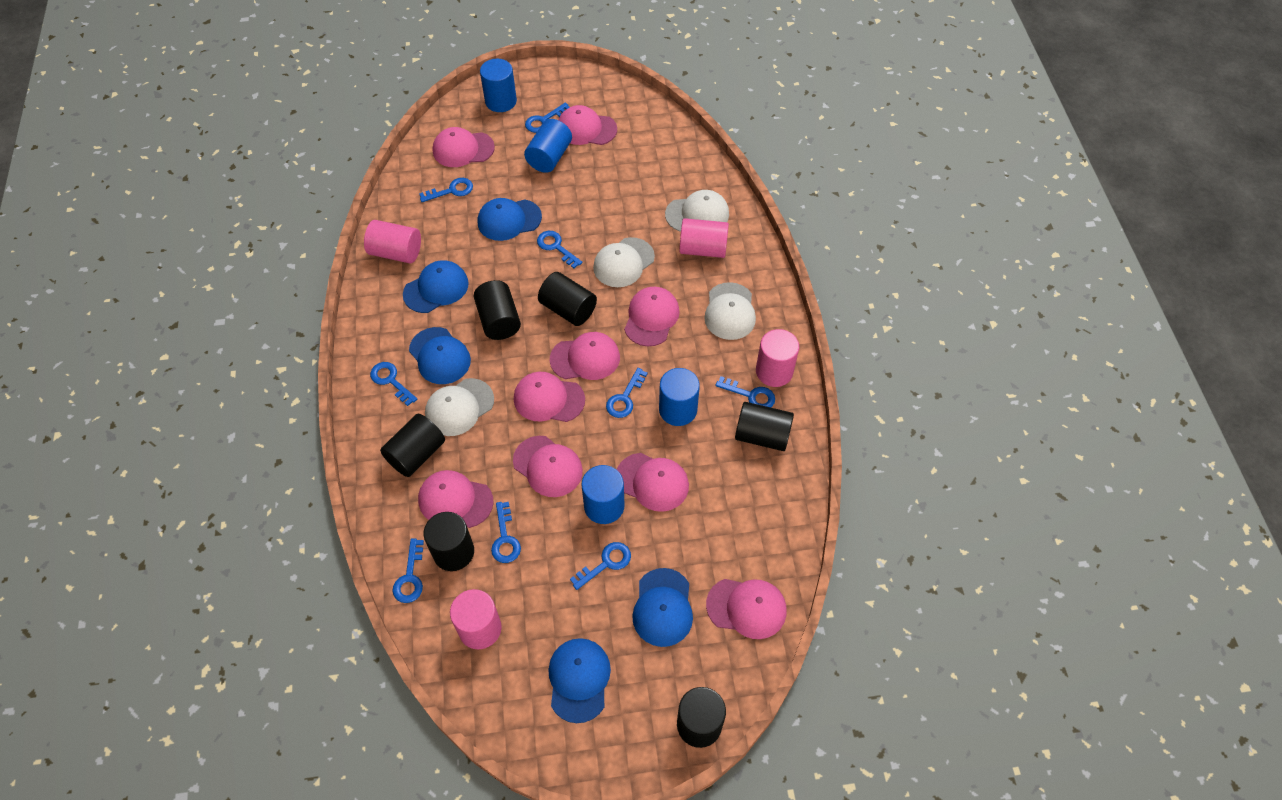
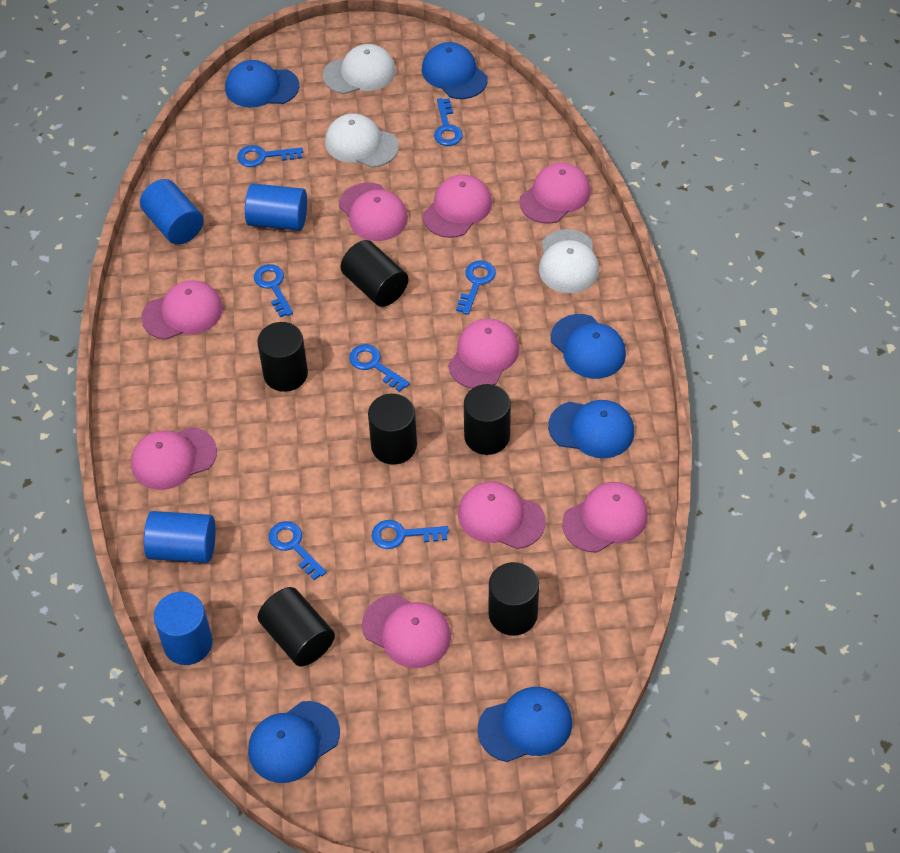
blue cap: 5 -> 6
blue key: 9 -> 7
pink cylinder: 4 -> 0
white cap: 4 -> 3

